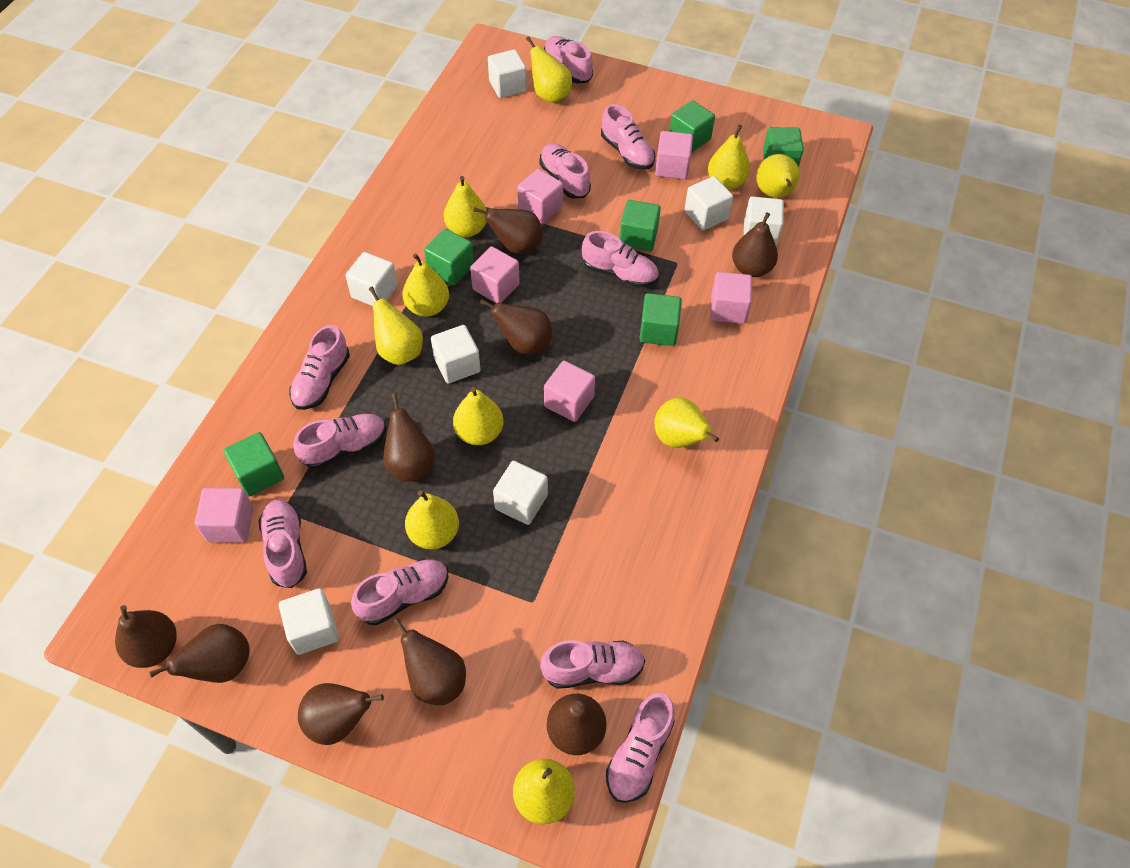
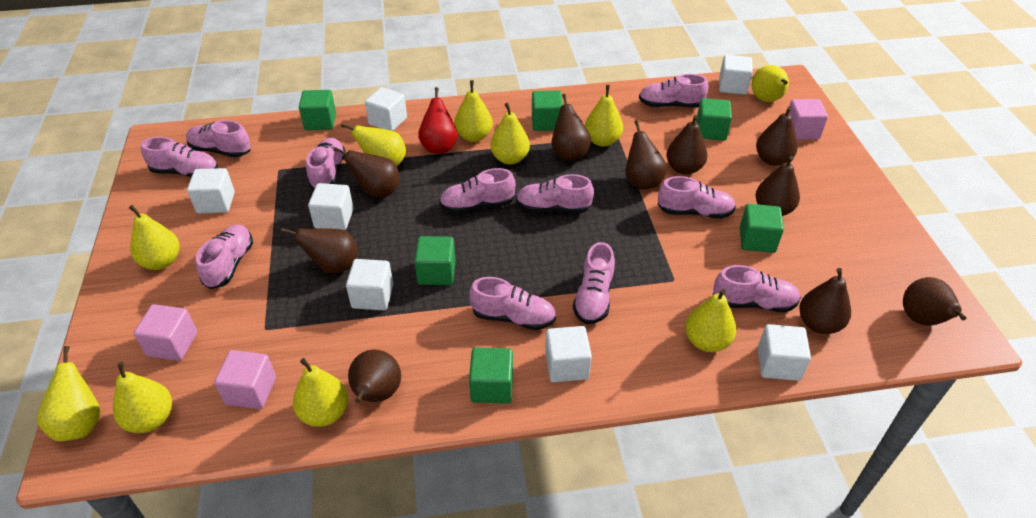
brown pear: 9 -> 10
pink cube: 6 -> 3
pink shoe: 10 -> 11
red pear: 0 -> 1

